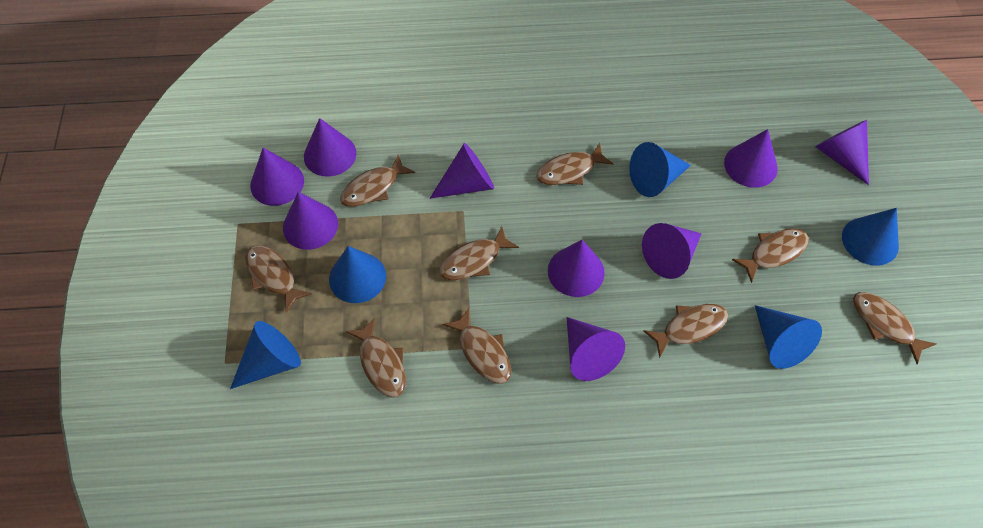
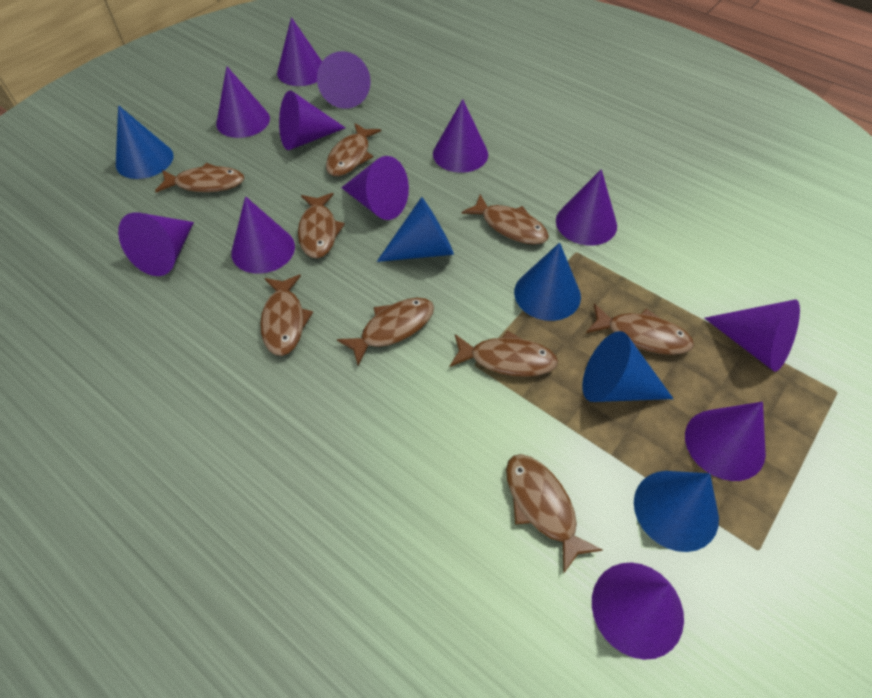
purple cone: 9 -> 12

